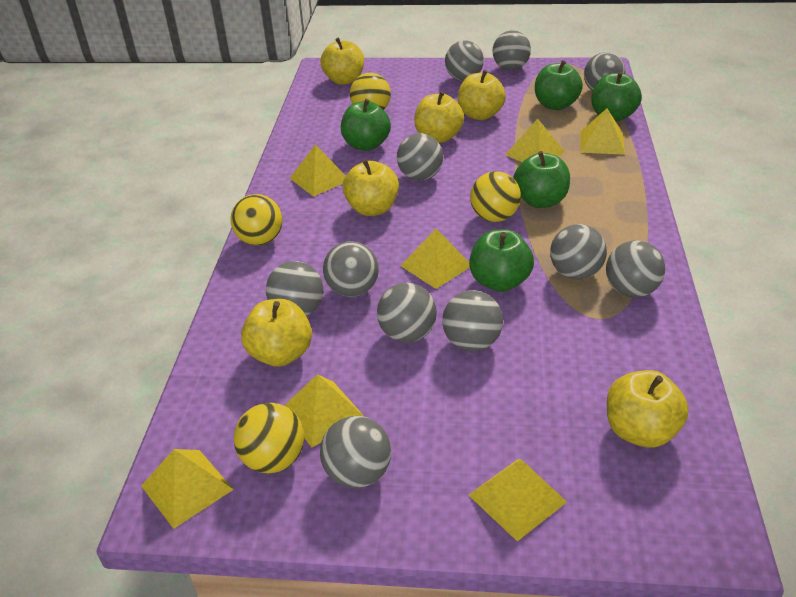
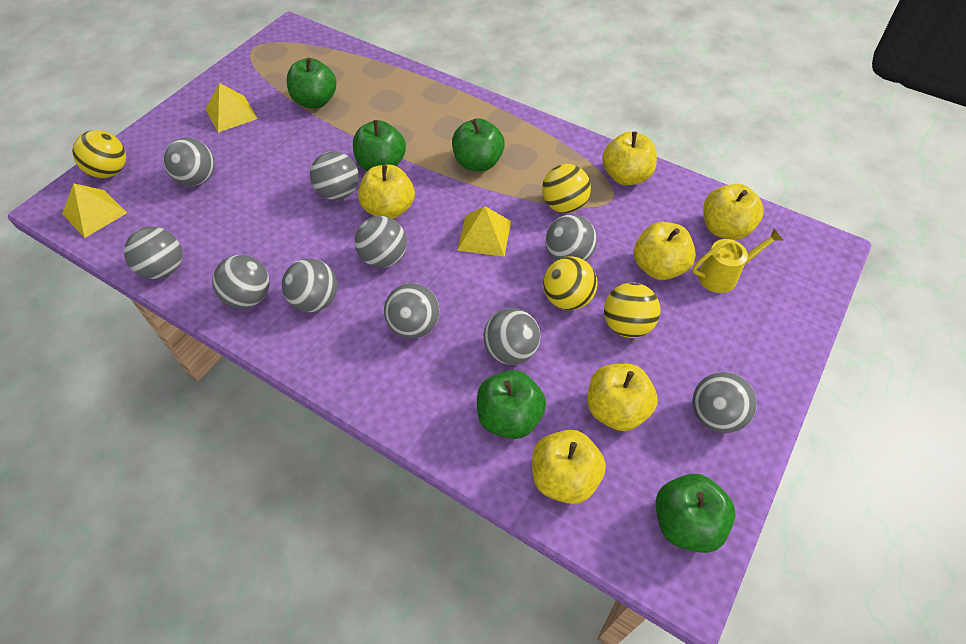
grey ball: 11 -> 10
yellow pyramid: 7 -> 3
yellow watering can: 0 -> 1

